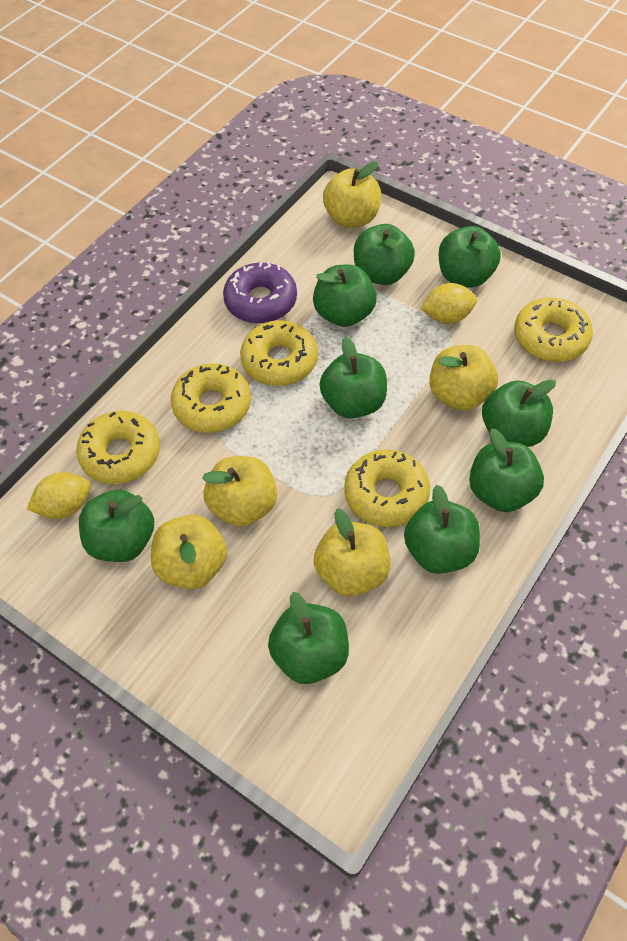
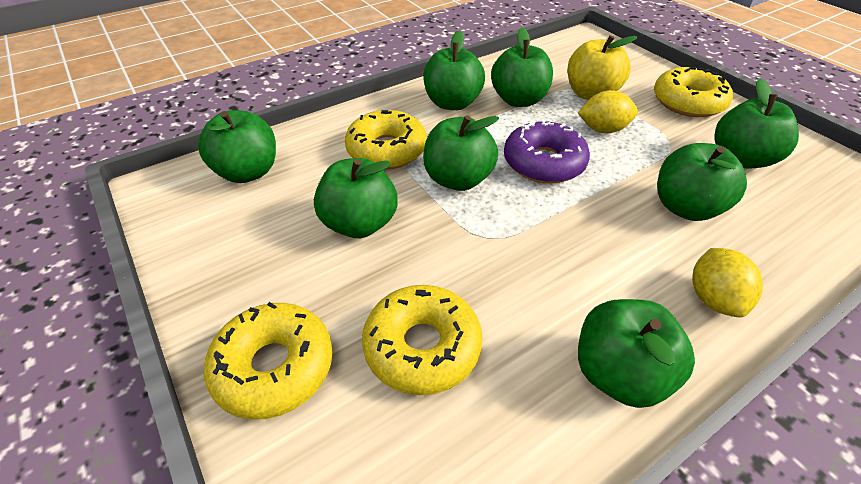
green apple: 9 -> 8
yellow apple: 5 -> 1
yellow donut: 5 -> 4

